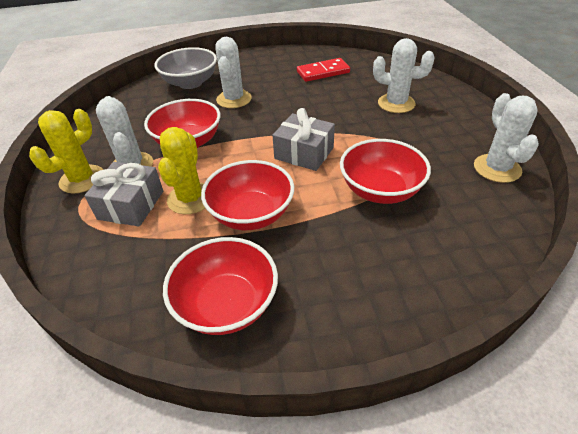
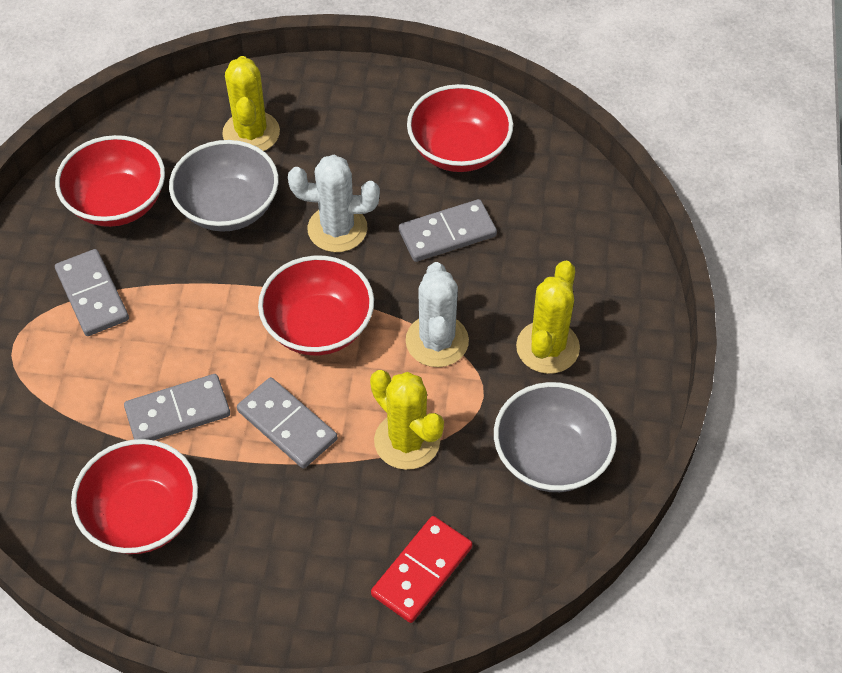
grey bowl: 1 -> 2
grey domino: 0 -> 4
grey gift: 2 -> 0
white cactus: 4 -> 2
yellow cactus: 2 -> 3

